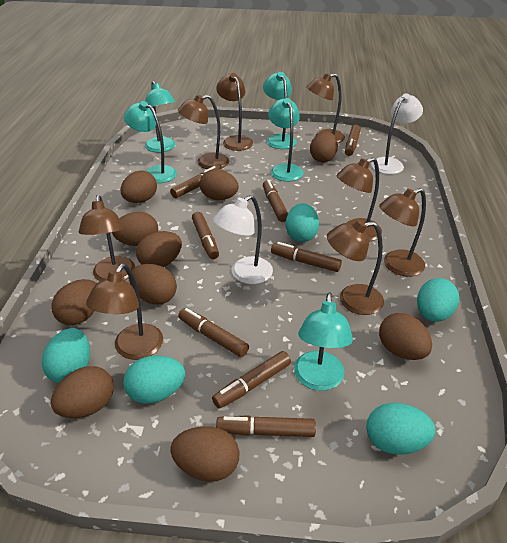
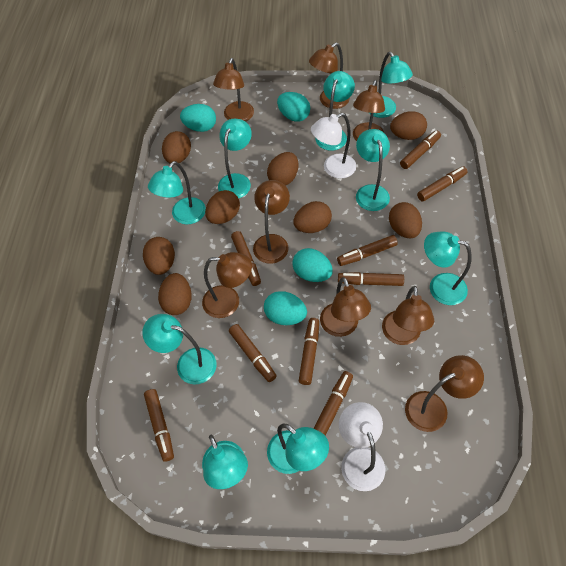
brown egg: 10 -> 8
brown marker: 8 -> 9
turquoise egg: 5 -> 4
turquoise lamp: 5 -> 9

